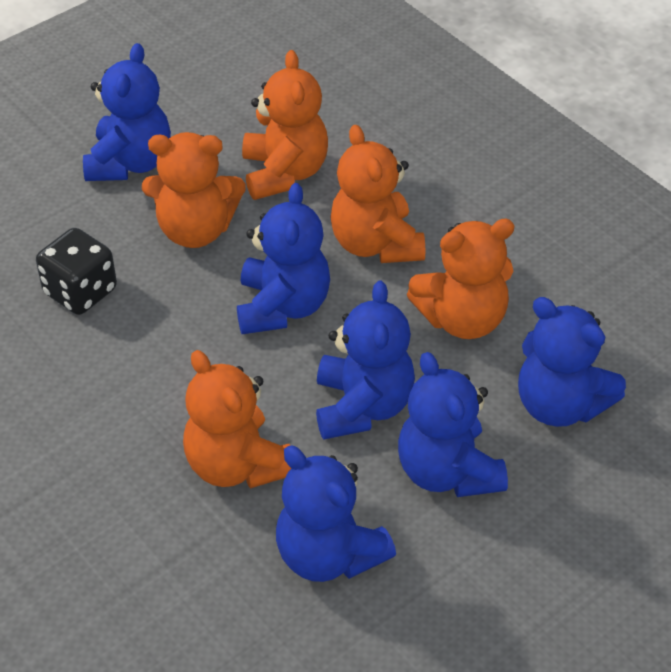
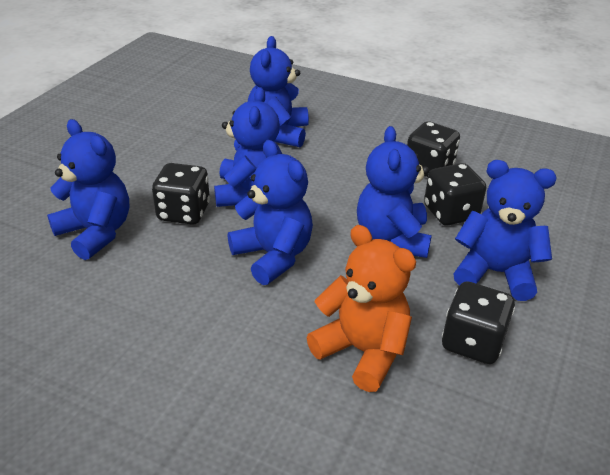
black dice: 1 -> 4
orange teddy bear: 5 -> 1

